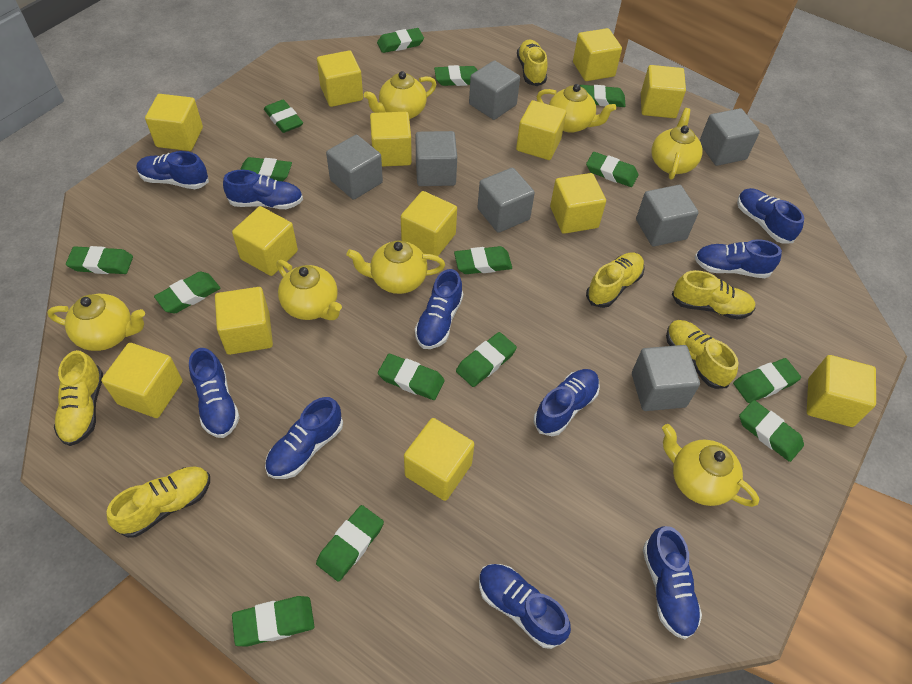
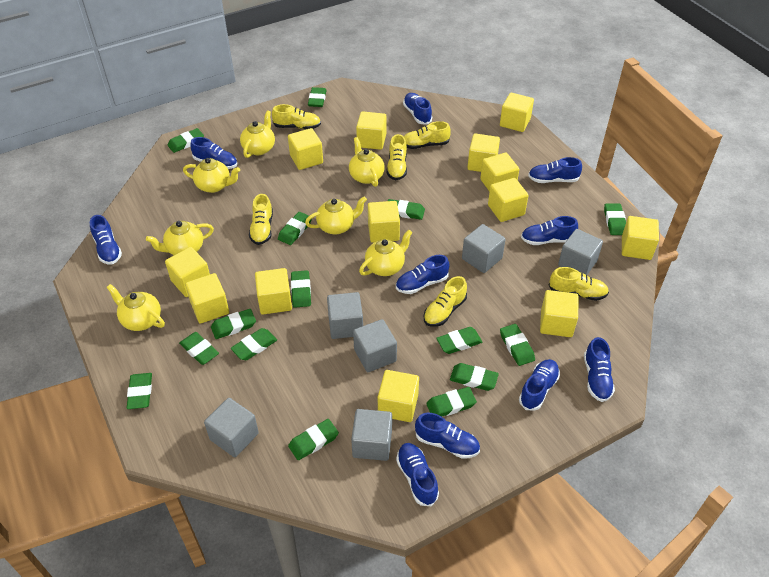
grey cube: 7 -> 6

